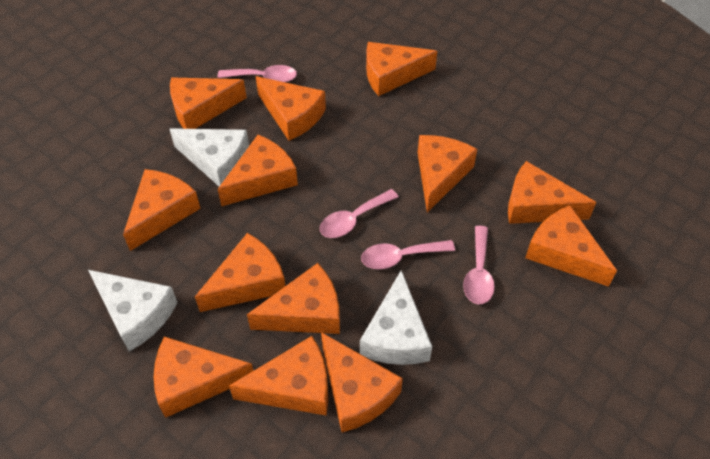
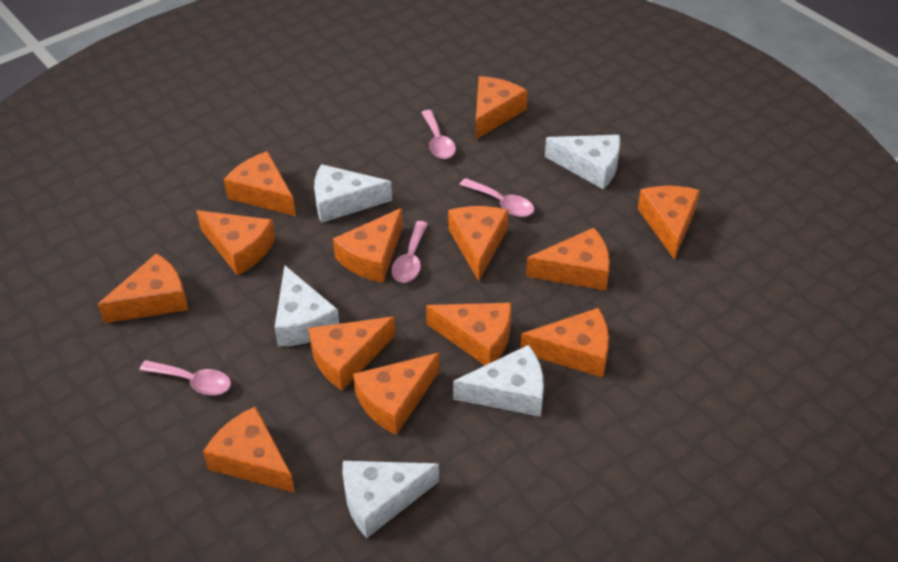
white cheese: 3 -> 5

